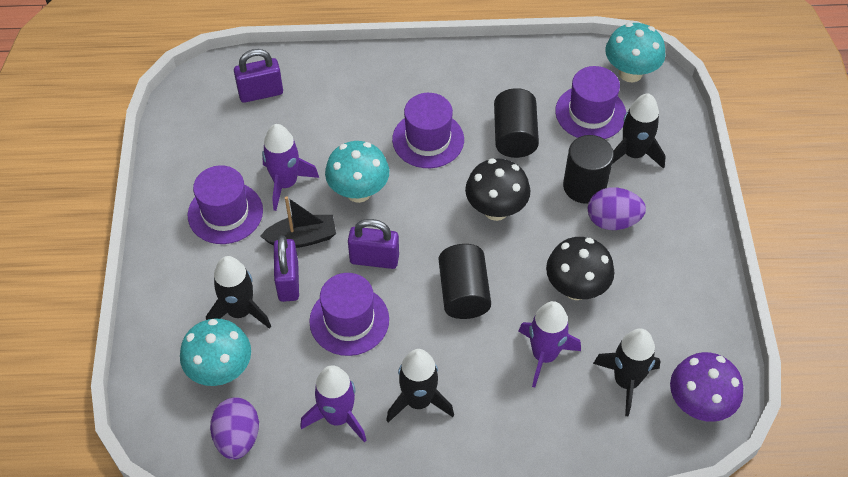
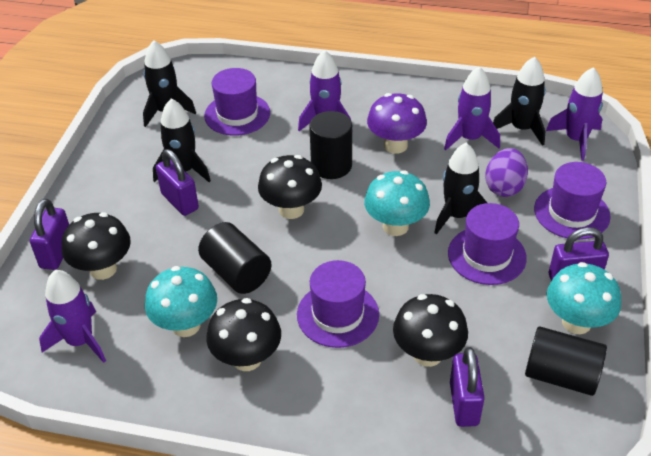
black boat: 1 -> 0
black mushroom: 2 -> 4
purple egg: 2 -> 1
purple padlock: 3 -> 4
purple rocket: 3 -> 4

